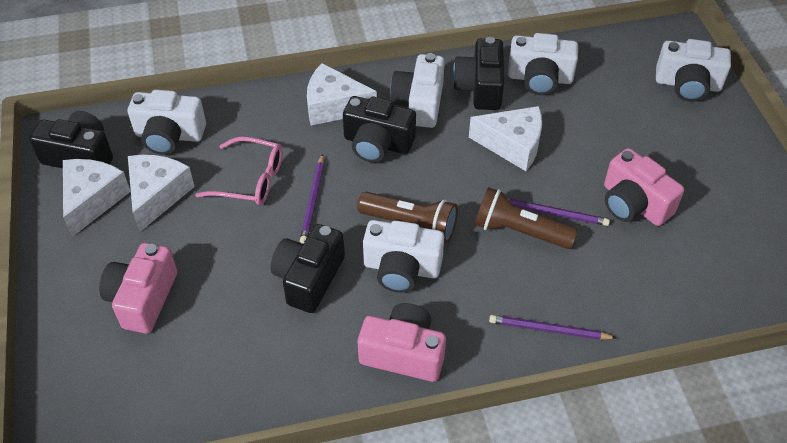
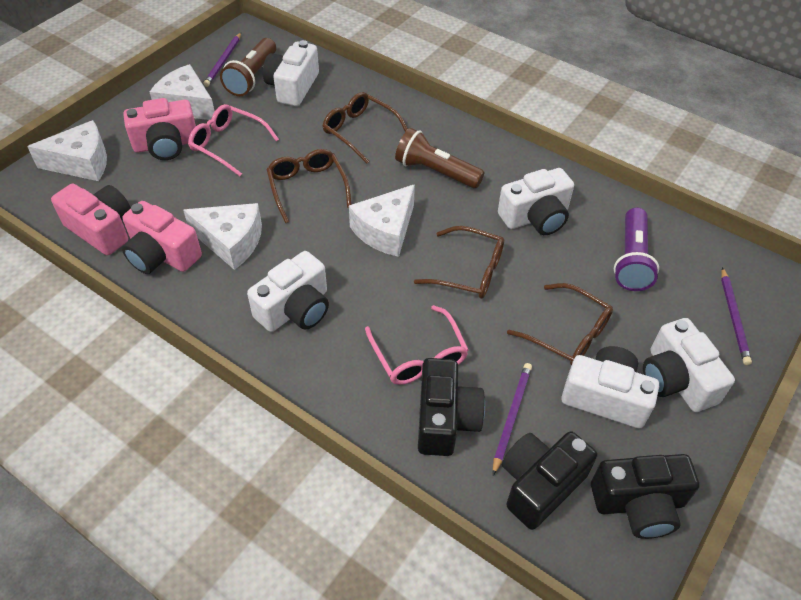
black camera: 4 -> 3
brown glasses: 0 -> 4
pink glasses: 1 -> 2
purple flashlight: 0 -> 1

